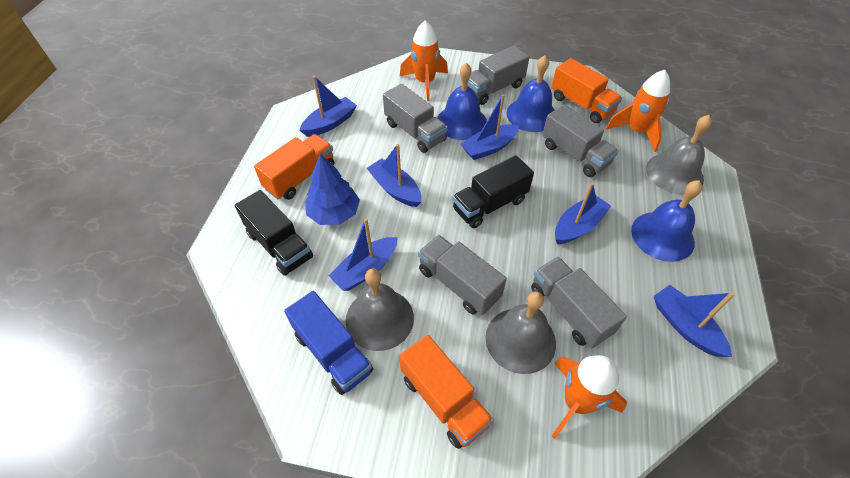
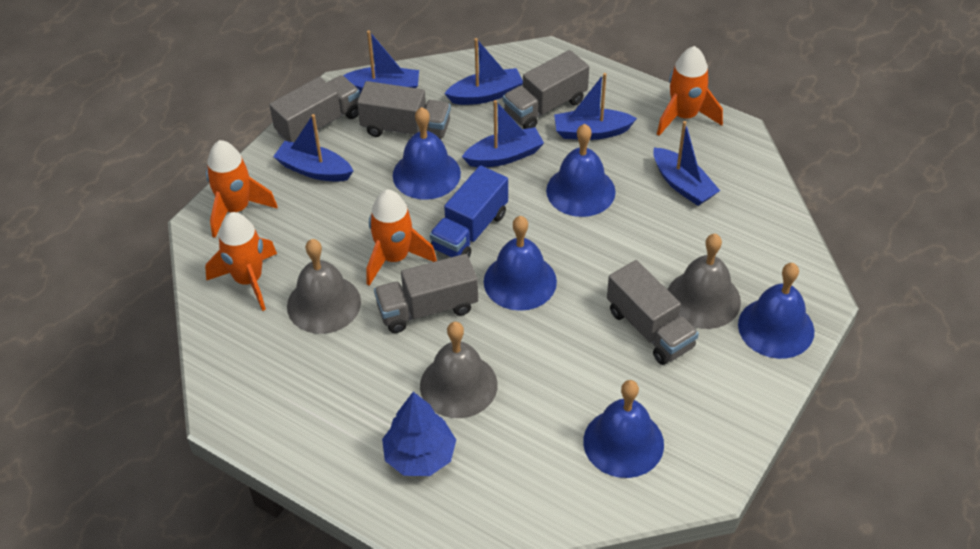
black truck: 2 -> 0
blue bell: 3 -> 5
orange rocket: 3 -> 4
orange truck: 3 -> 0

